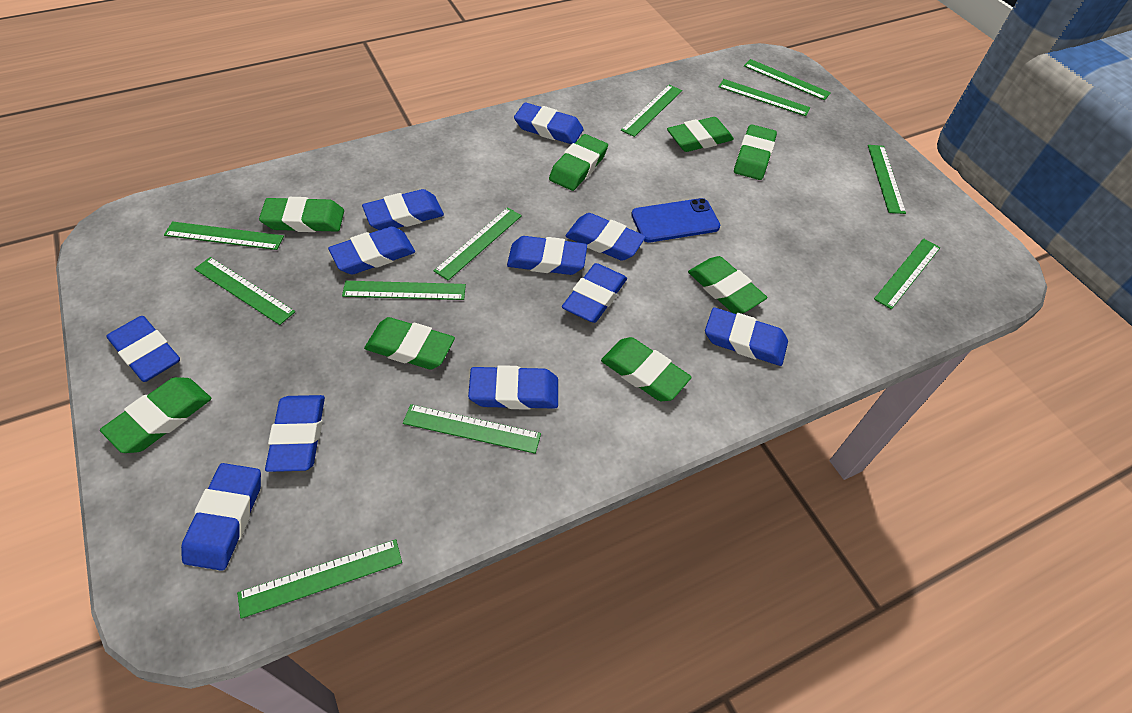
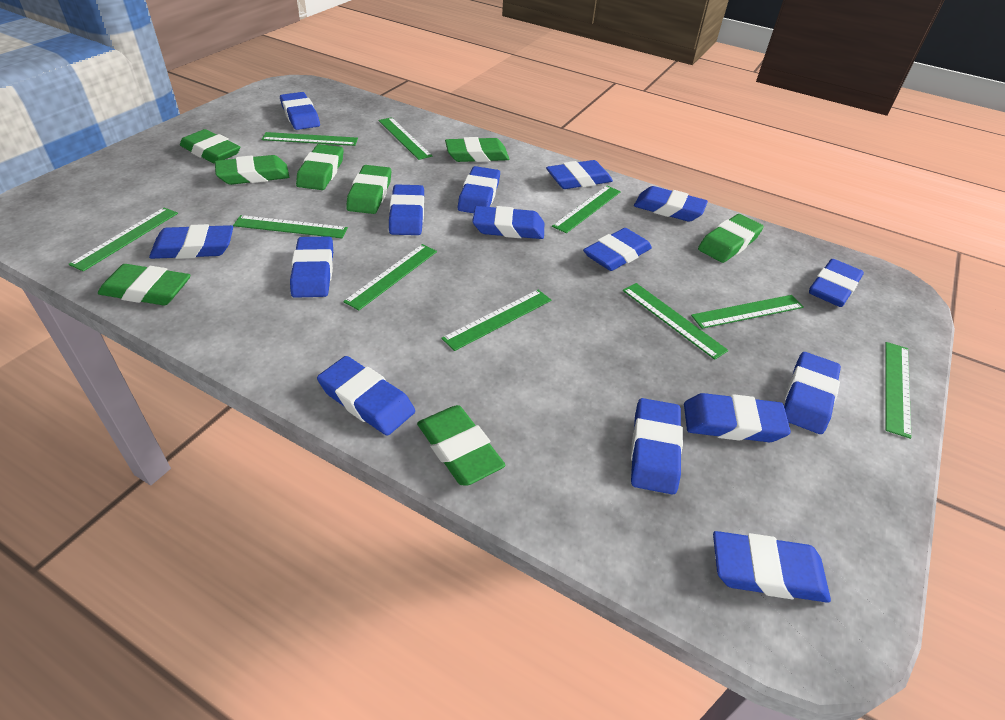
blue eraser: 11 -> 15
blue phone: 1 -> 0
green ruler: 11 -> 10

